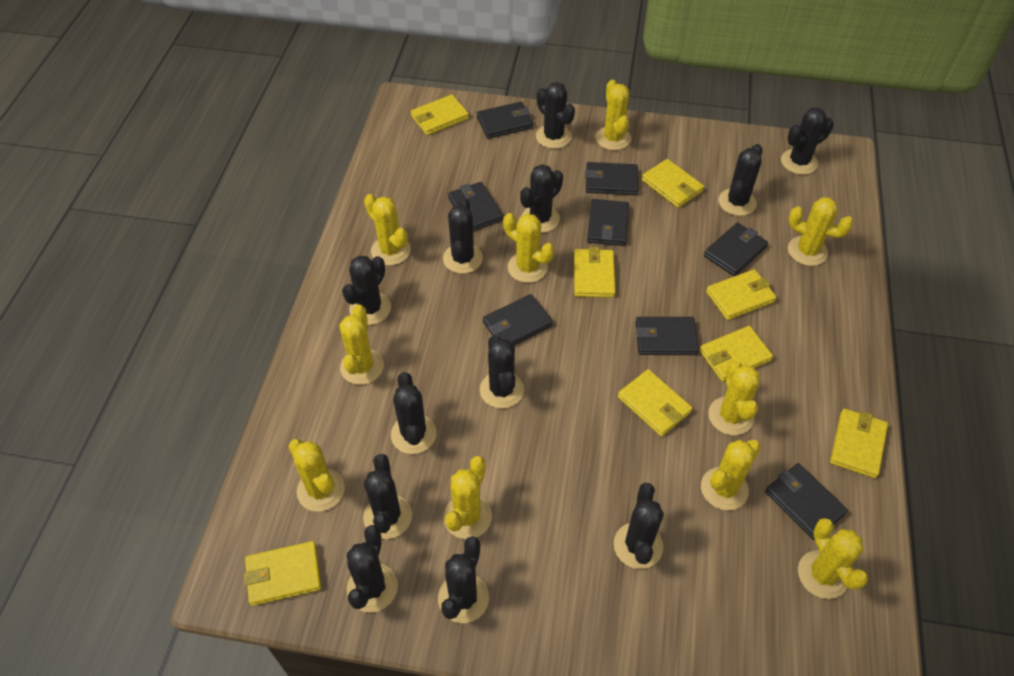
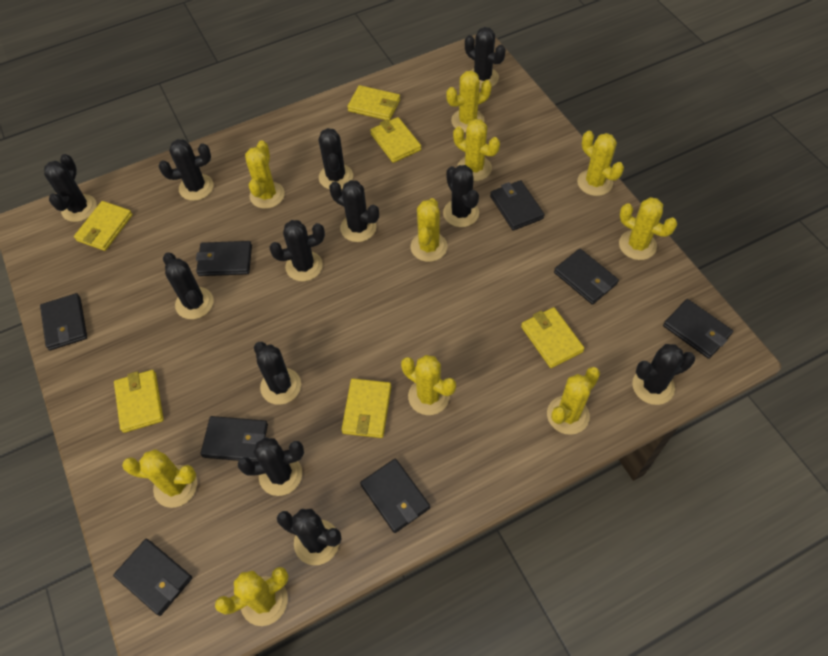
yellow wallet: 8 -> 6

